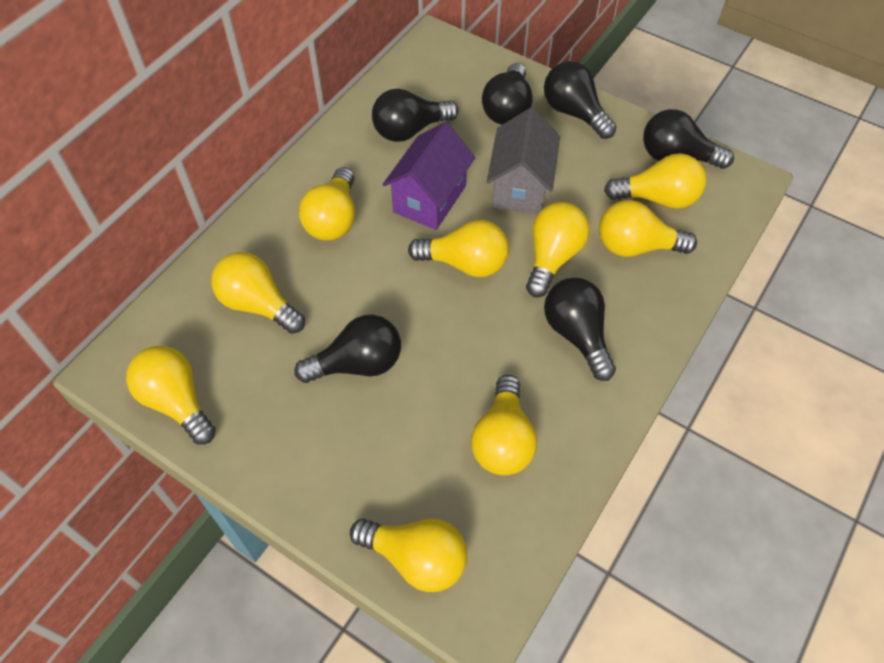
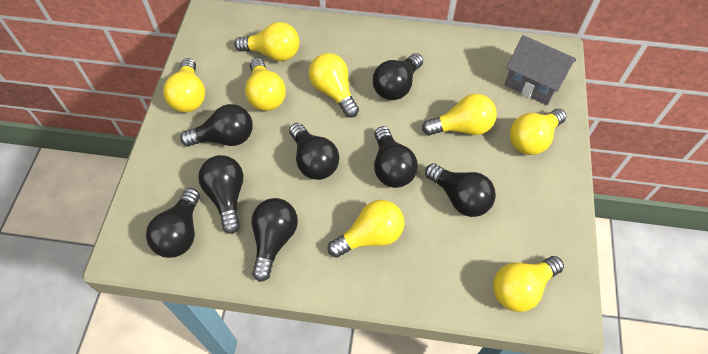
black light bulb: 6 -> 8
purple house: 1 -> 0
yellow light bulb: 9 -> 8

